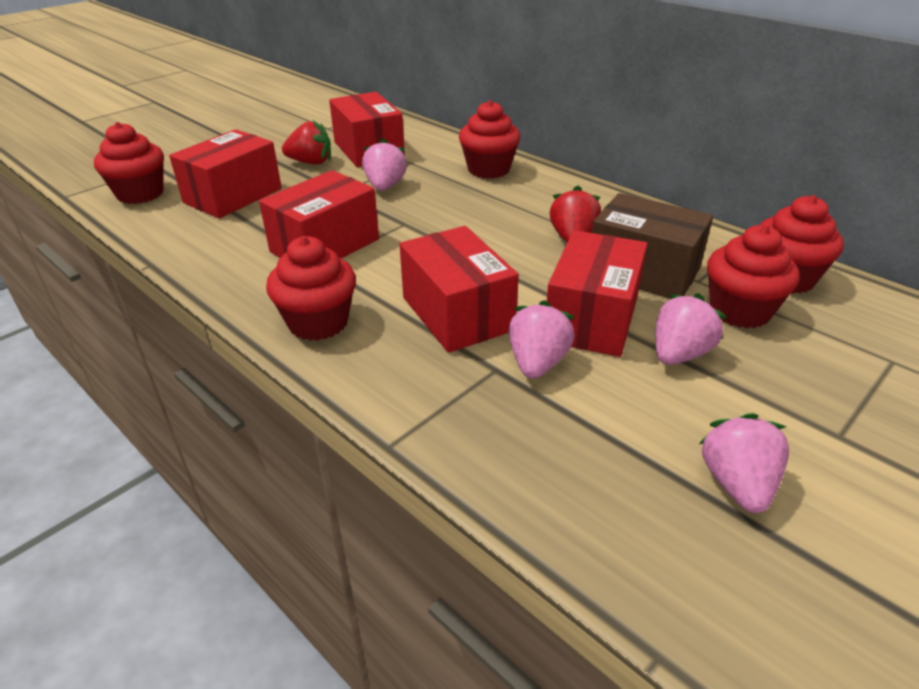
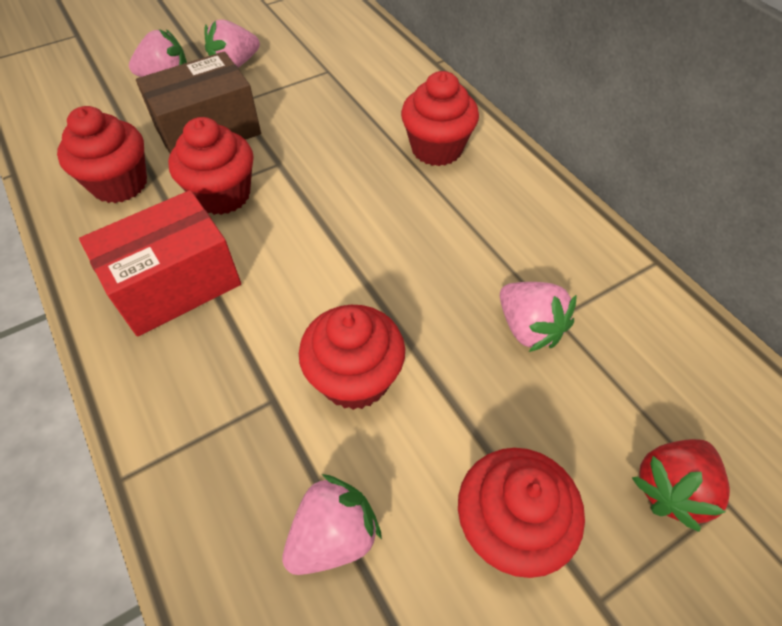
red box: 5 -> 1
red strawberry: 2 -> 1

